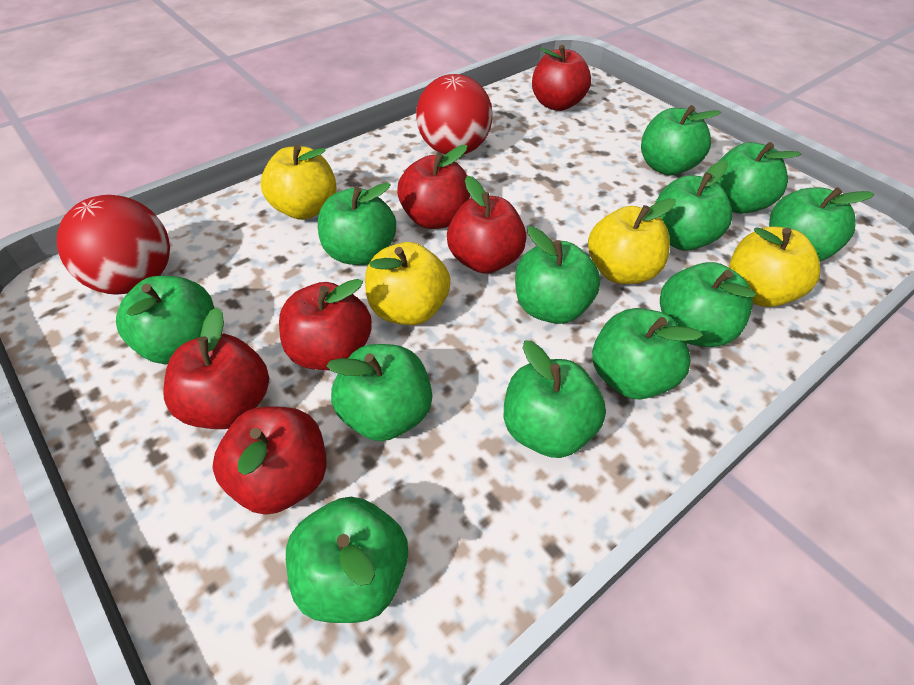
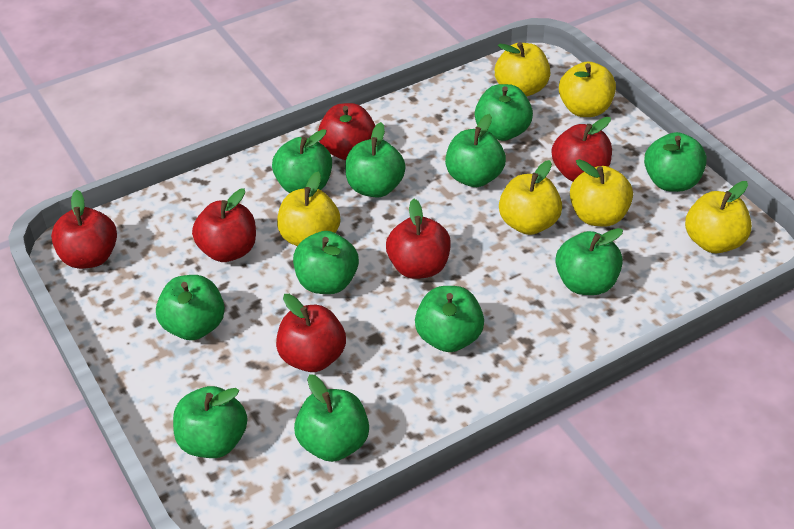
green apple: 12 -> 11
red ball: 2 -> 0
yellow apple: 4 -> 6

